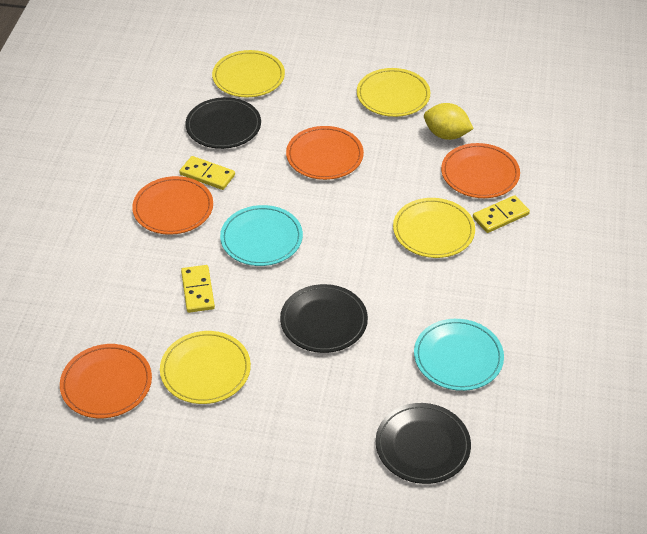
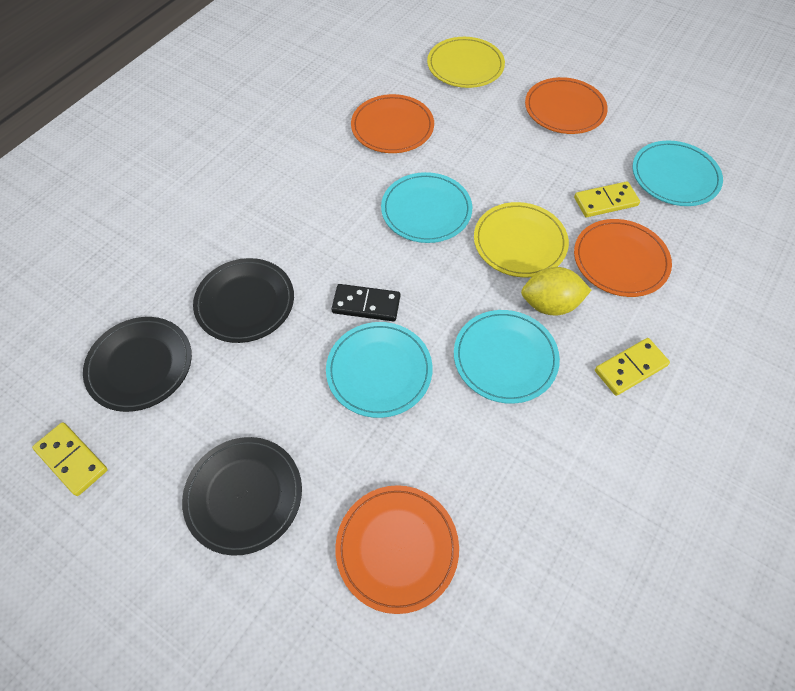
black domino: 0 -> 1
turquoise plate: 2 -> 4
yellow plate: 4 -> 2

